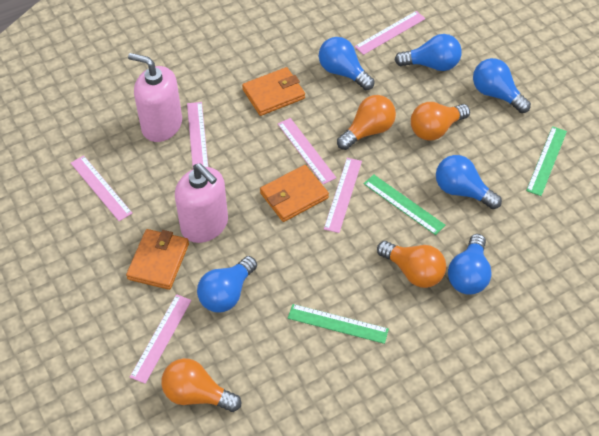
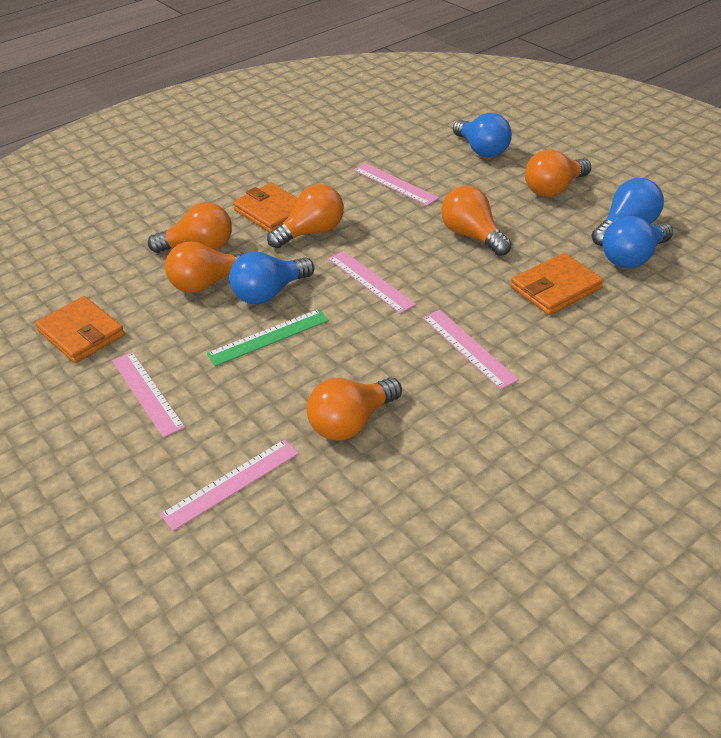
blue light bulb: 6 -> 4
green ruler: 3 -> 1
orange light bulb: 4 -> 6
pink ruler: 6 -> 5
pink soap dispenser: 2 -> 0

